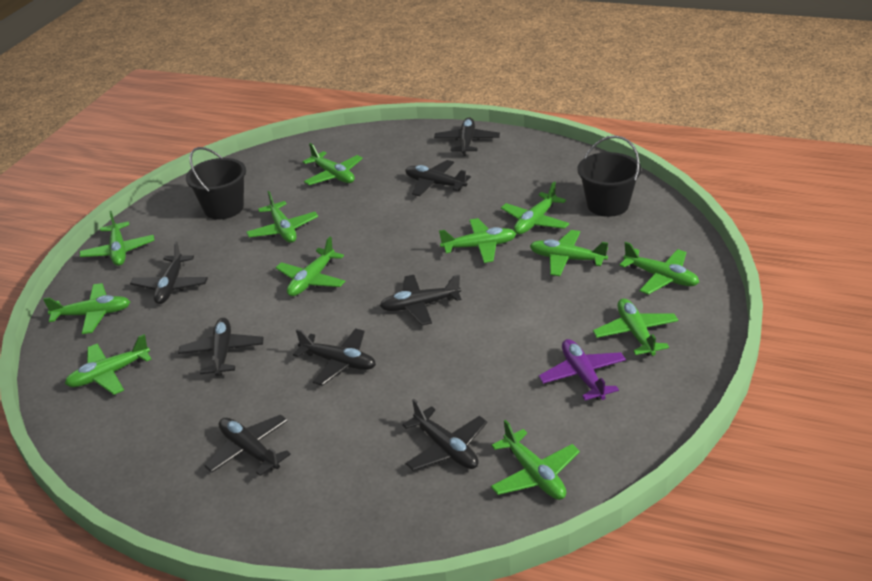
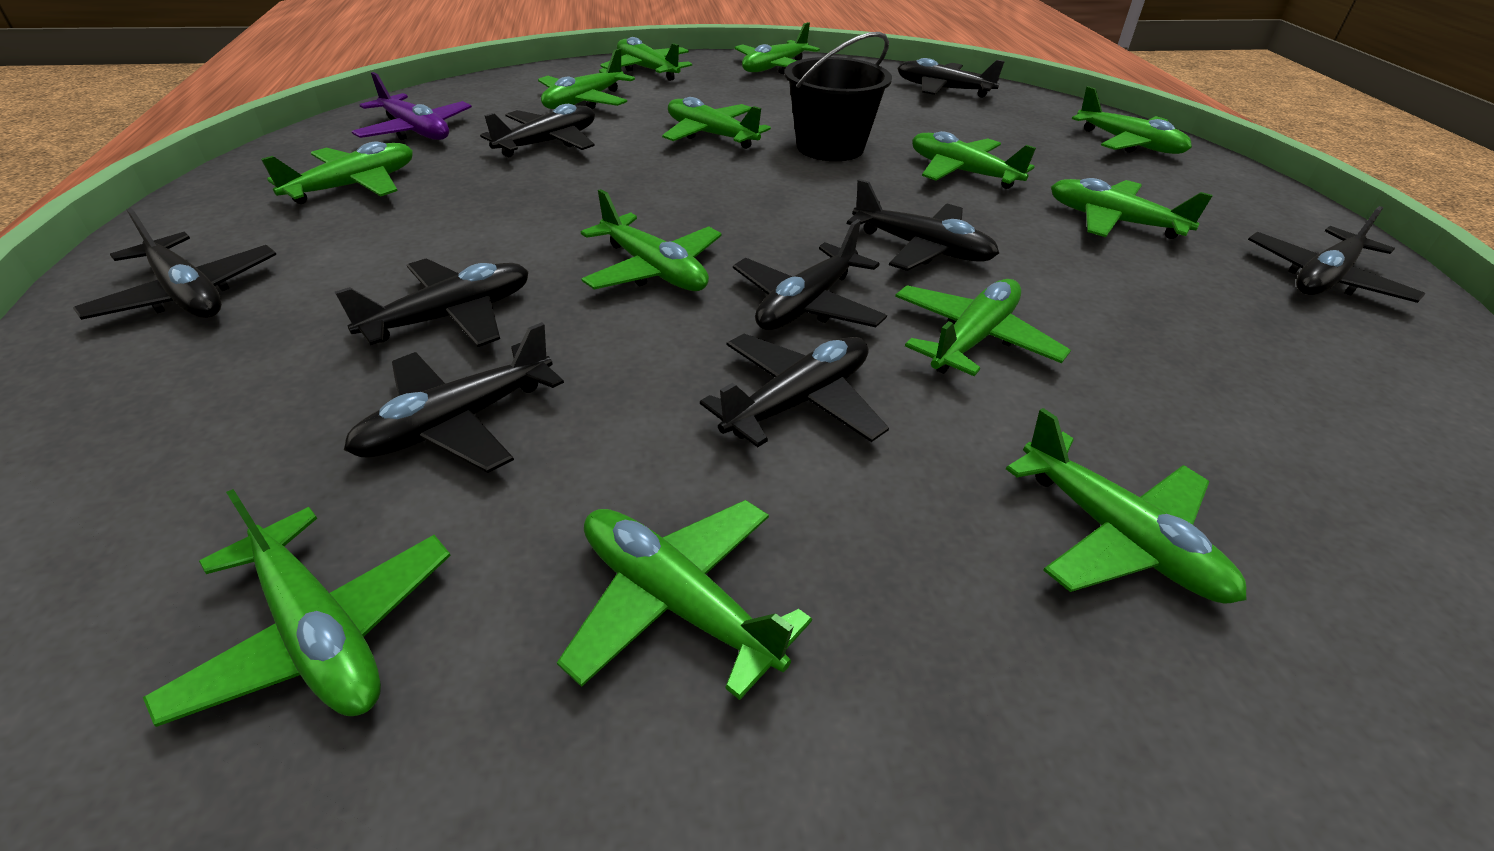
black bucket: 2 -> 1
black plane: 8 -> 9
green plane: 12 -> 13

